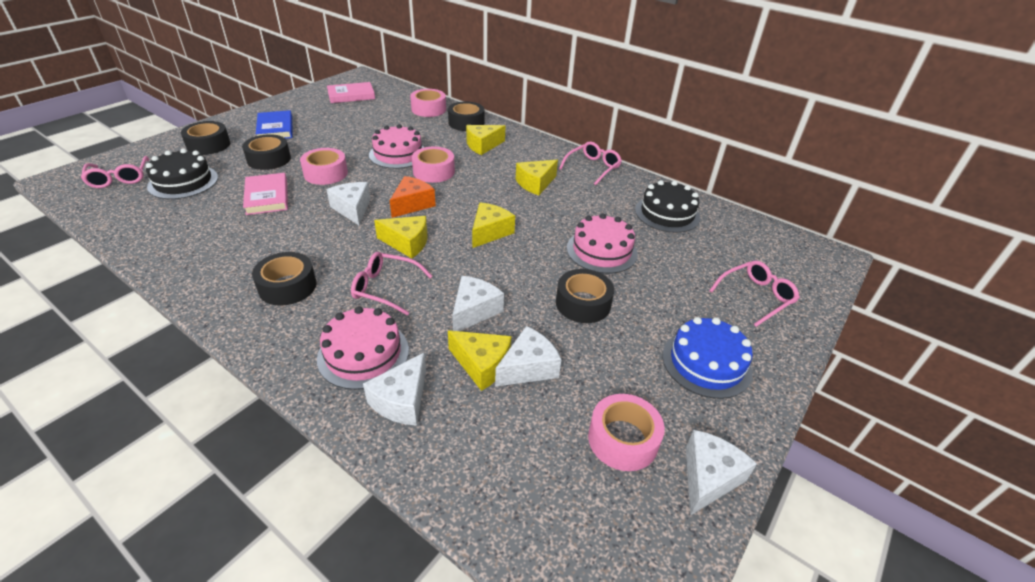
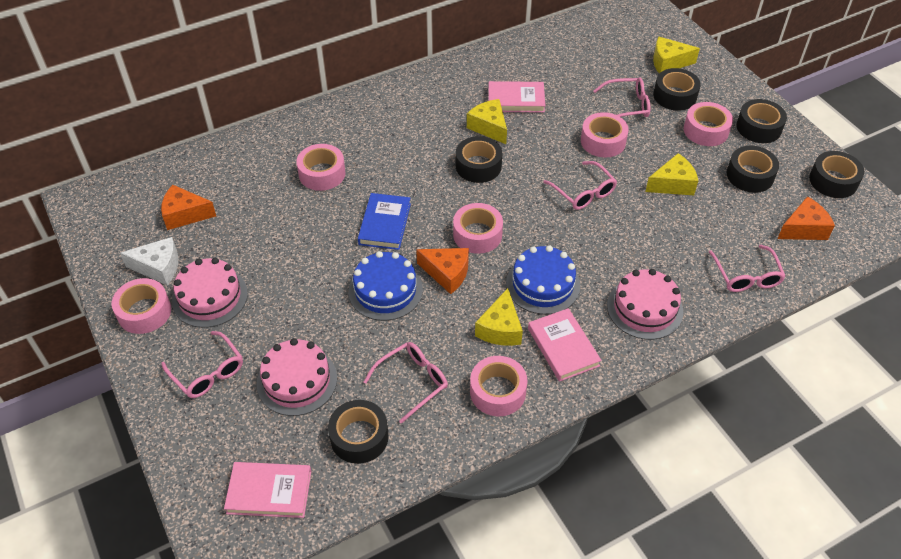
black cake: 2 -> 0
black tape: 5 -> 6
blue cake: 1 -> 2
orange cheese: 1 -> 3
pink book: 2 -> 3
pink glasses: 4 -> 5
pink tape: 4 -> 6
white cheese: 5 -> 1
yellow cheese: 5 -> 4

